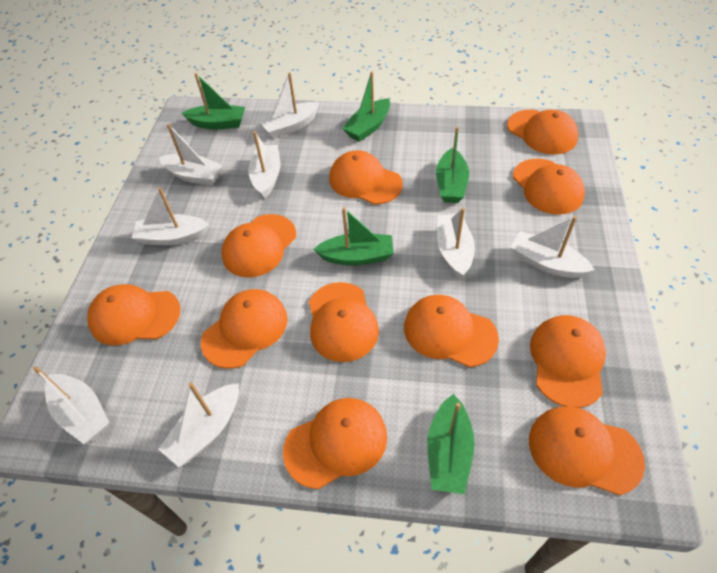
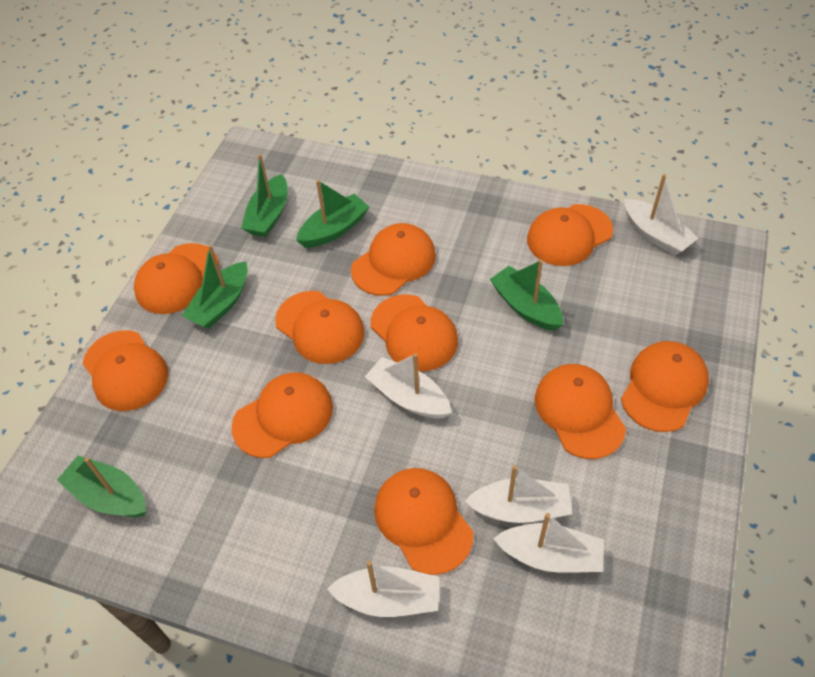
orange cap: 11 -> 10
white boat: 8 -> 5

